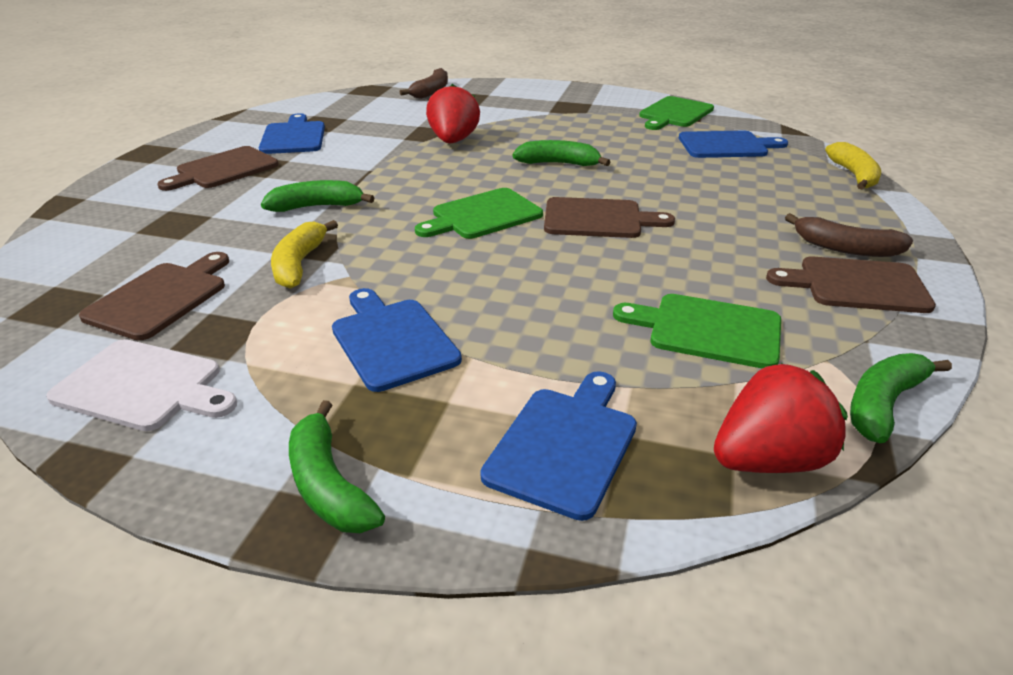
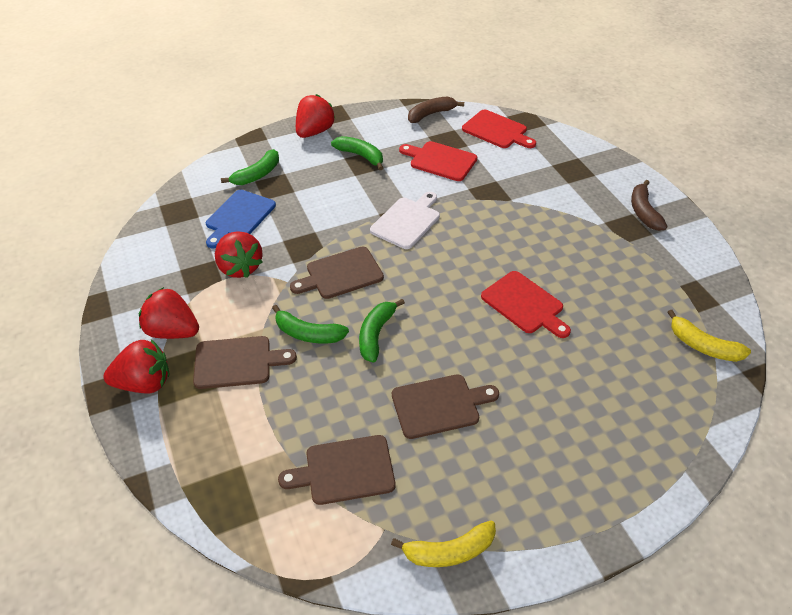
blue cutting board: 4 -> 1
green cutting board: 3 -> 0
red cutting board: 0 -> 3
red strawberry: 2 -> 4

